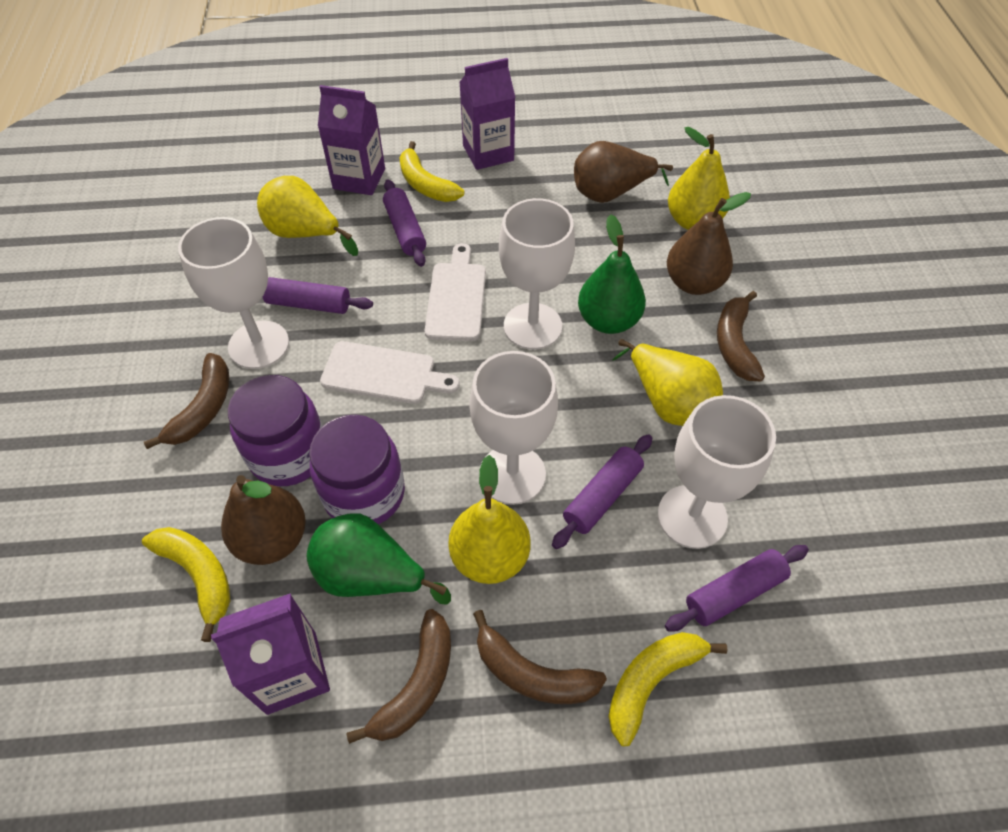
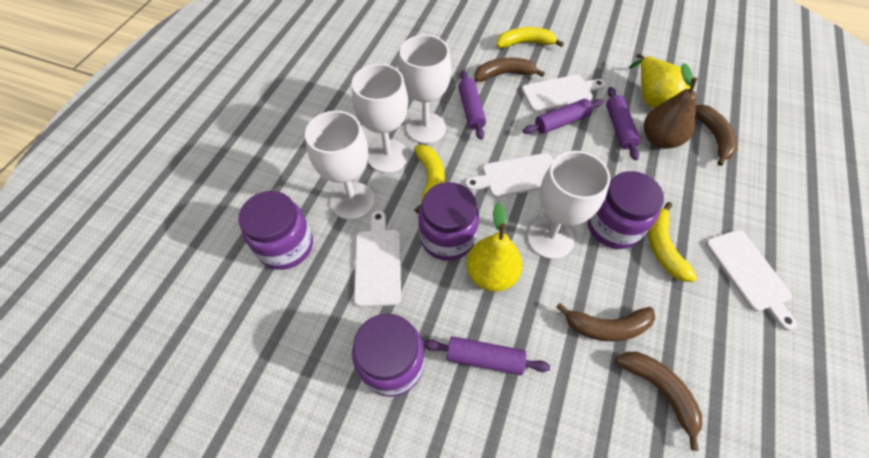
brown pear: 3 -> 1
green pear: 2 -> 0
purple carton: 3 -> 0
purple jar: 2 -> 4
white cutting board: 2 -> 4
yellow pear: 4 -> 2

